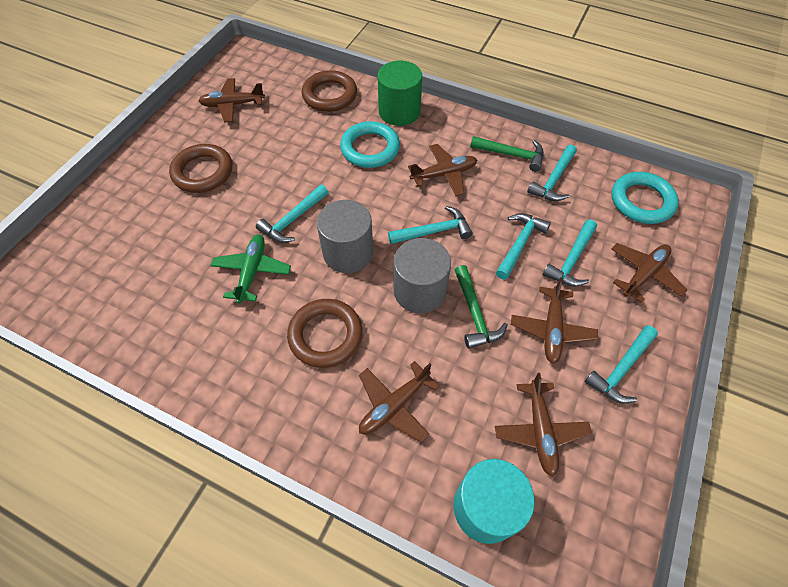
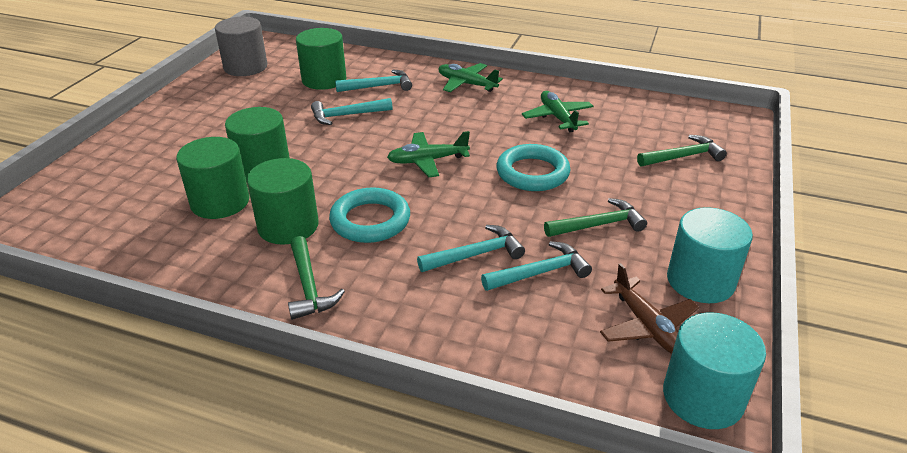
brown plane: 6 -> 1
brown ring: 3 -> 0
green cylinder: 1 -> 4
green hammer: 2 -> 3
green plane: 1 -> 3
grey cylinder: 2 -> 1
turquoise cylinder: 1 -> 2
turquoise hammer: 6 -> 4

